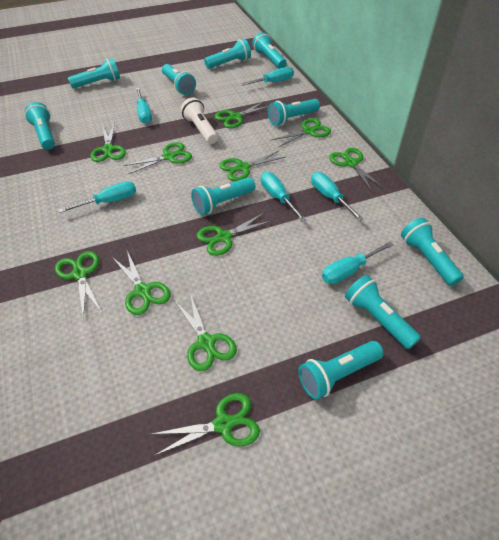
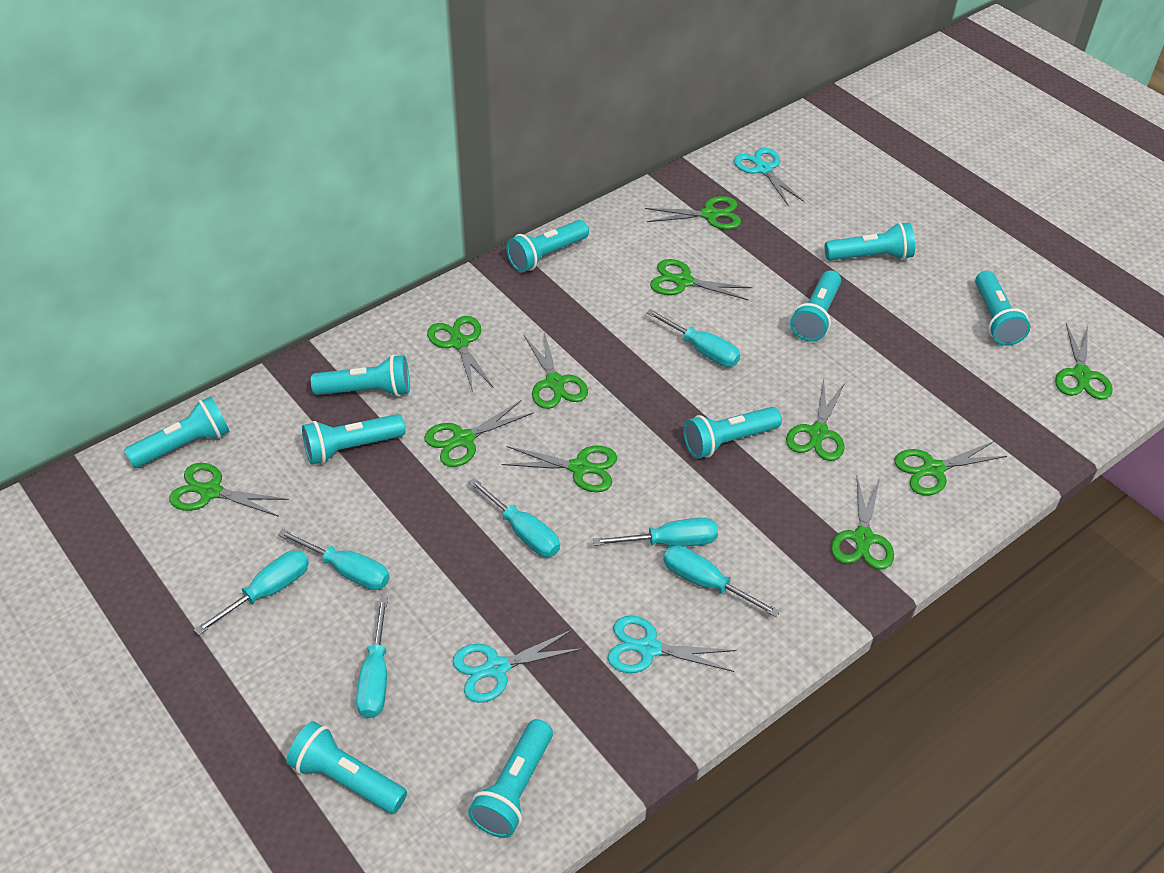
turquoise scissors: 0 -> 3
turquoise screwdriver: 6 -> 7
white flashlight: 1 -> 0

